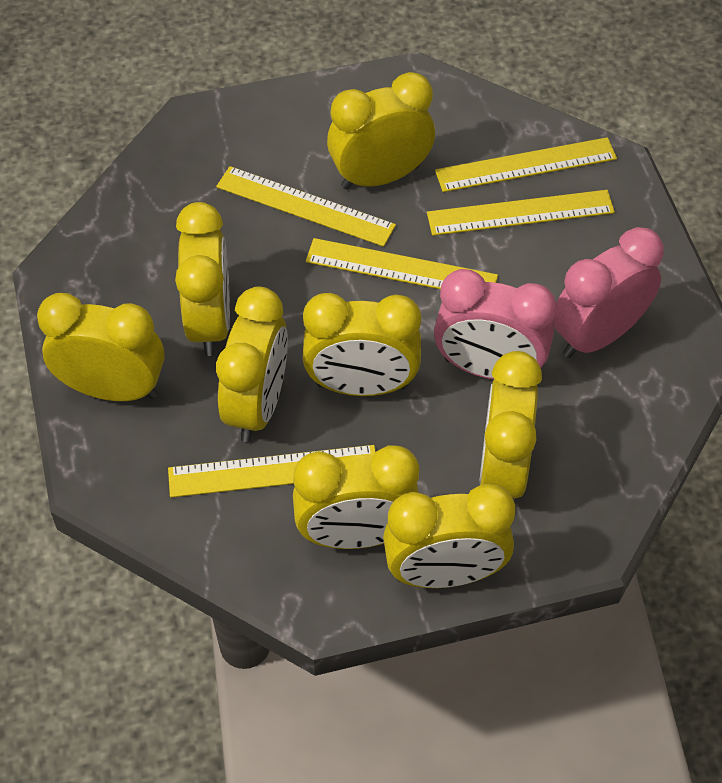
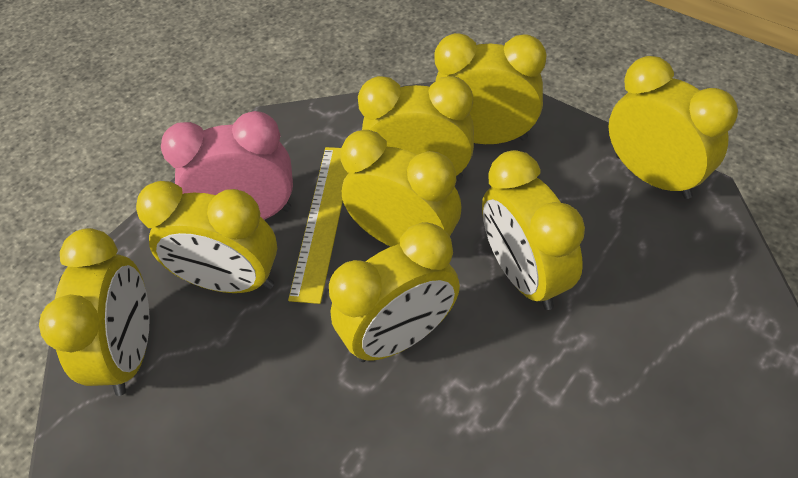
pink clock: 2 -> 1
yellow ruler: 5 -> 1

